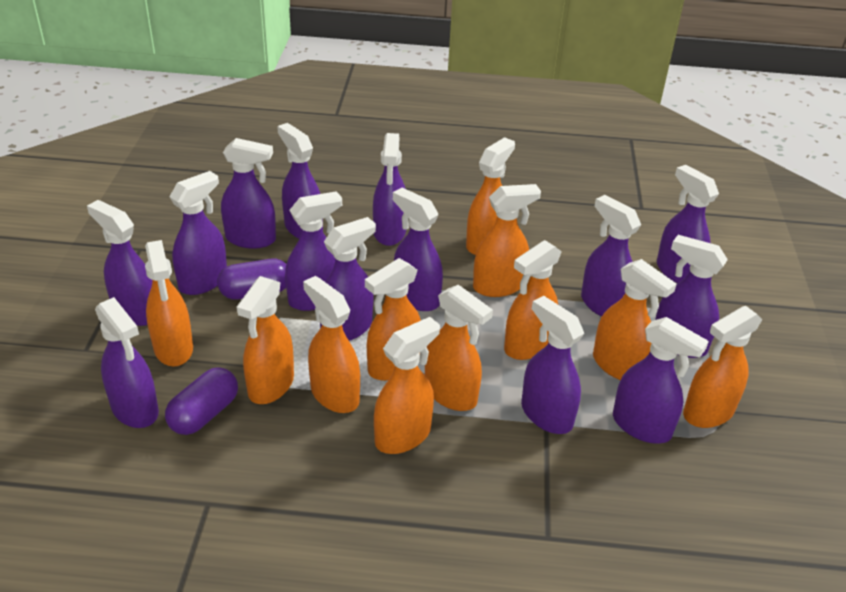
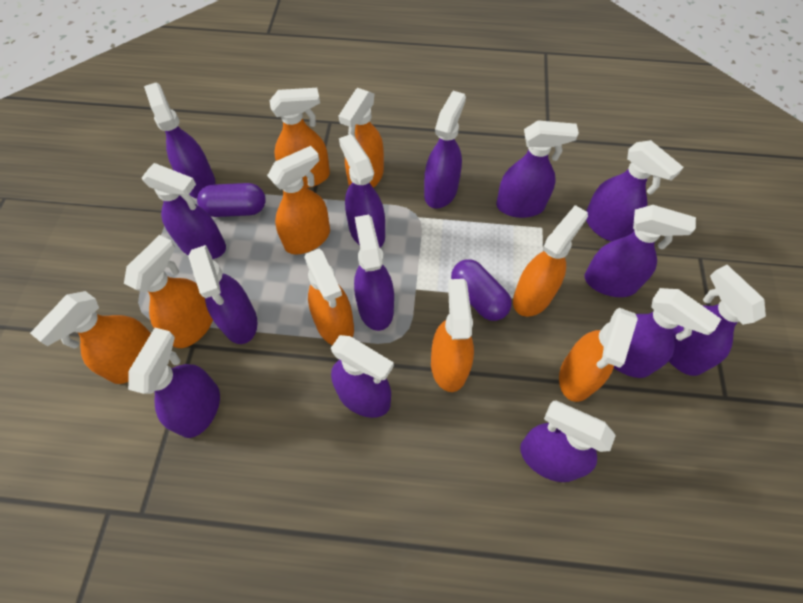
orange spray bottle: 11 -> 9

